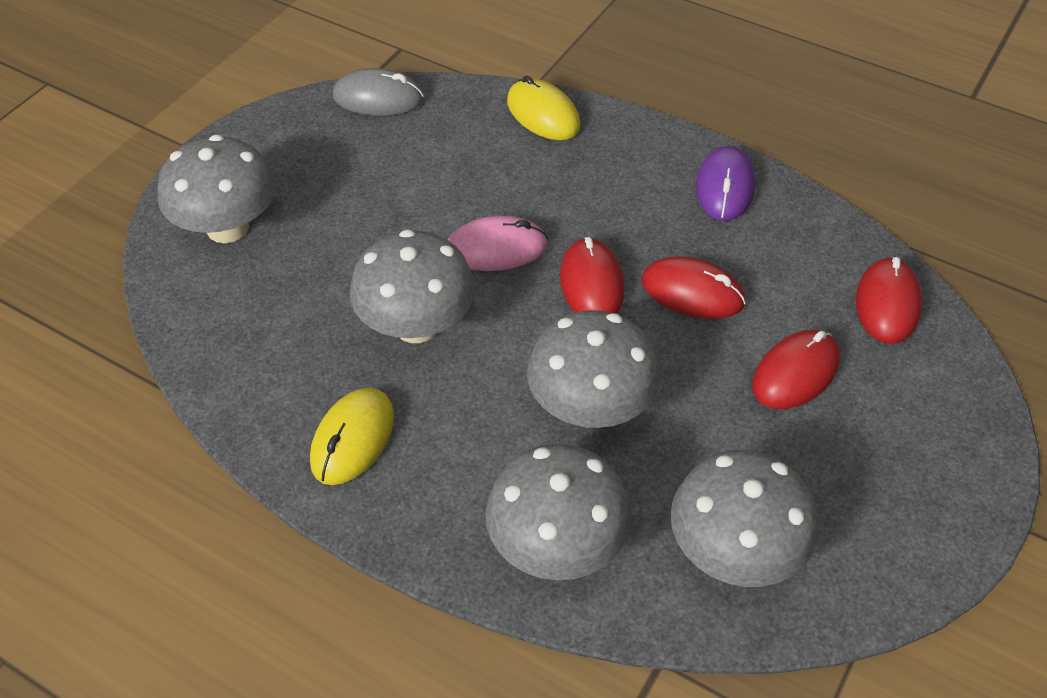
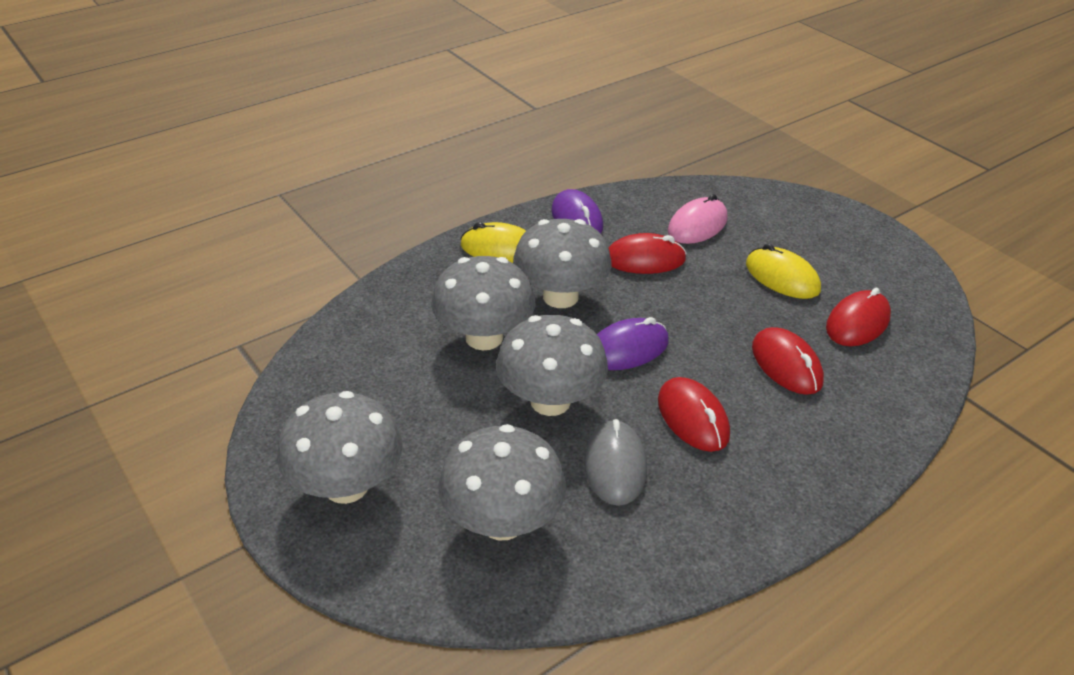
purple mouse: 1 -> 2

